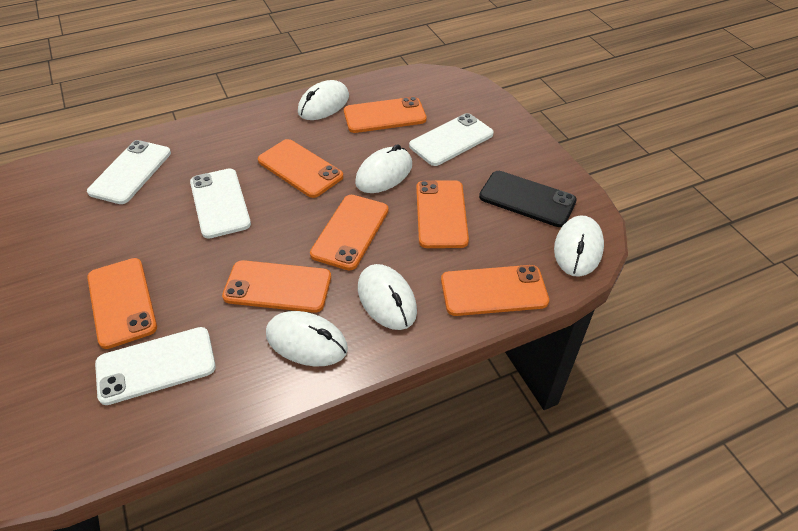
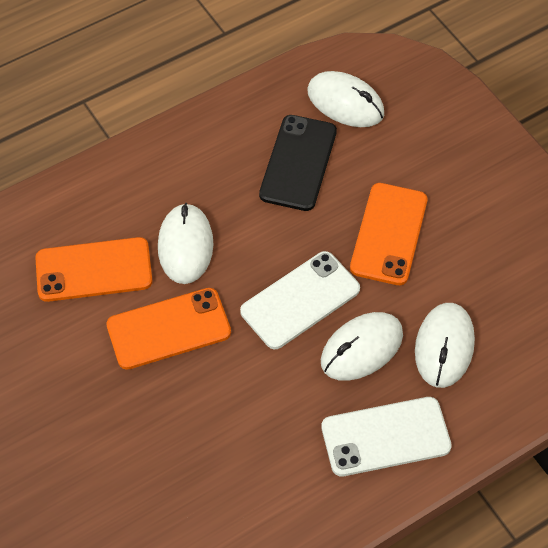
orange phone: 7 -> 3
white mouse: 5 -> 4
white phone: 4 -> 2

